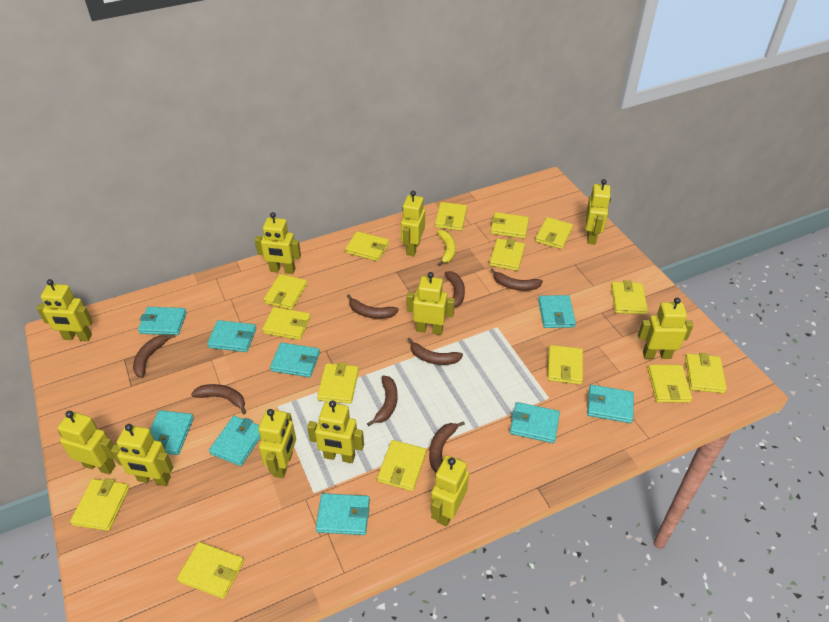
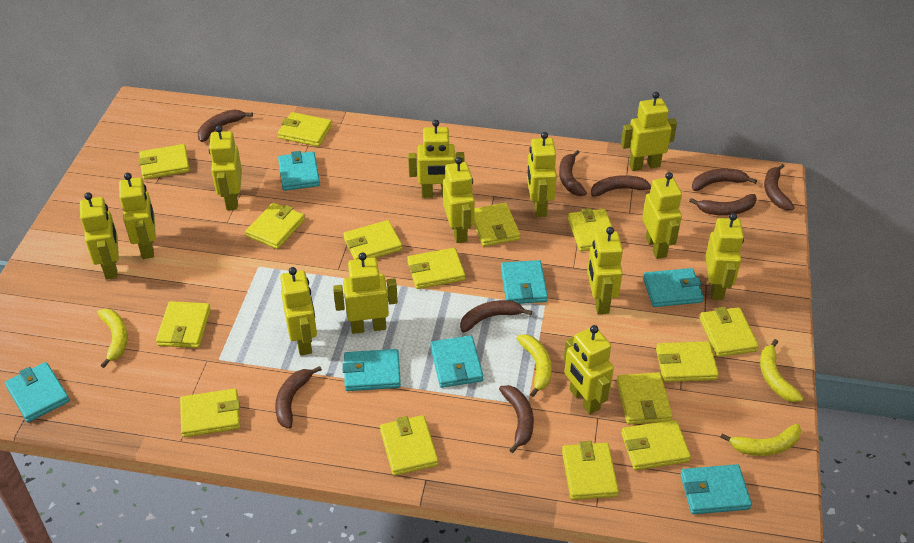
brown banana: 8 -> 9
turquoise wallet: 9 -> 7
yellow banana: 1 -> 4
yellow robot: 11 -> 13

